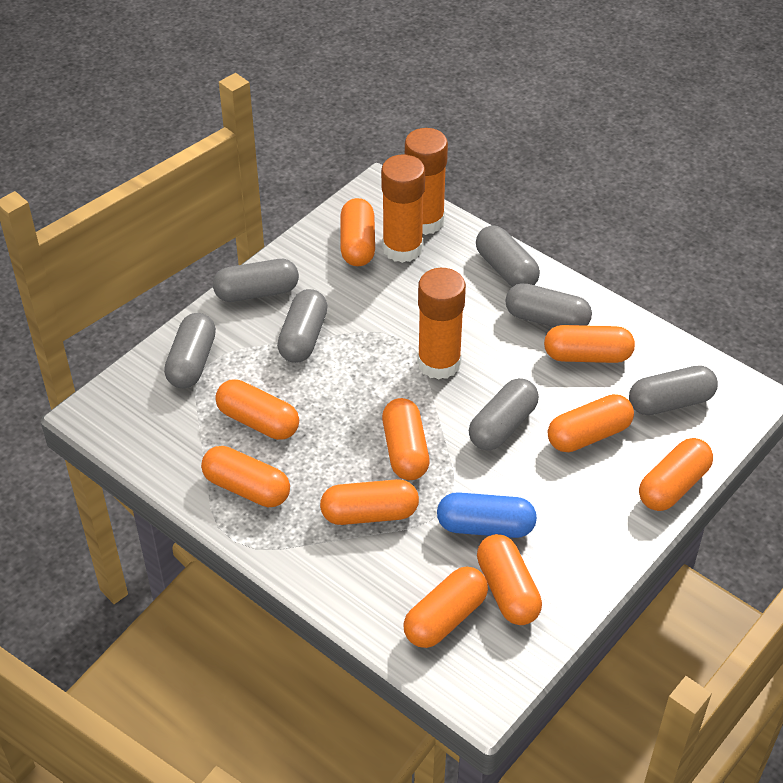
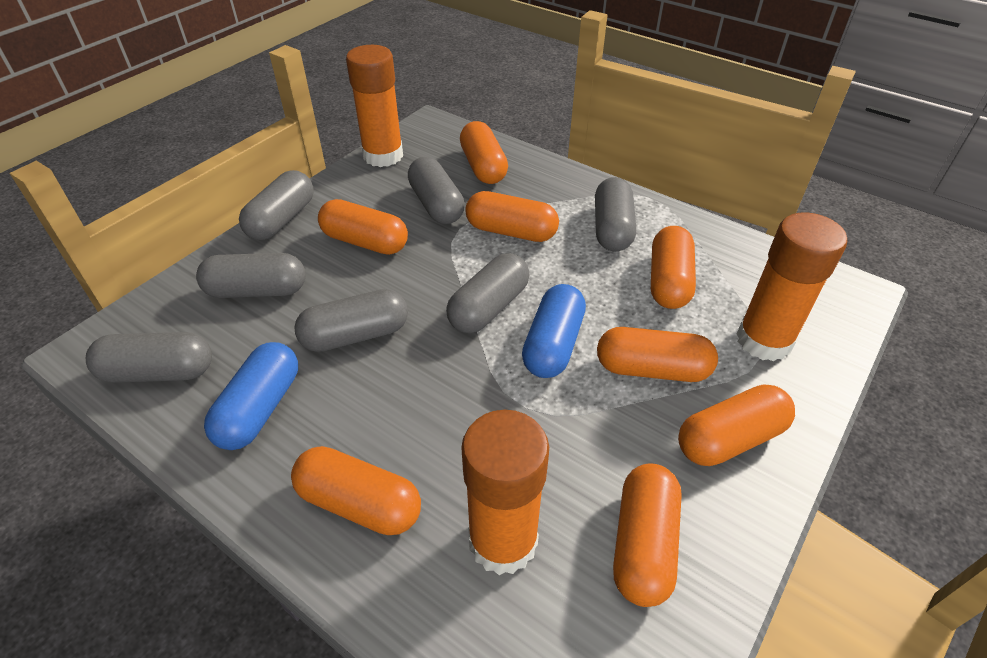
blue capsule: 1 -> 2
orange capsule: 10 -> 8

